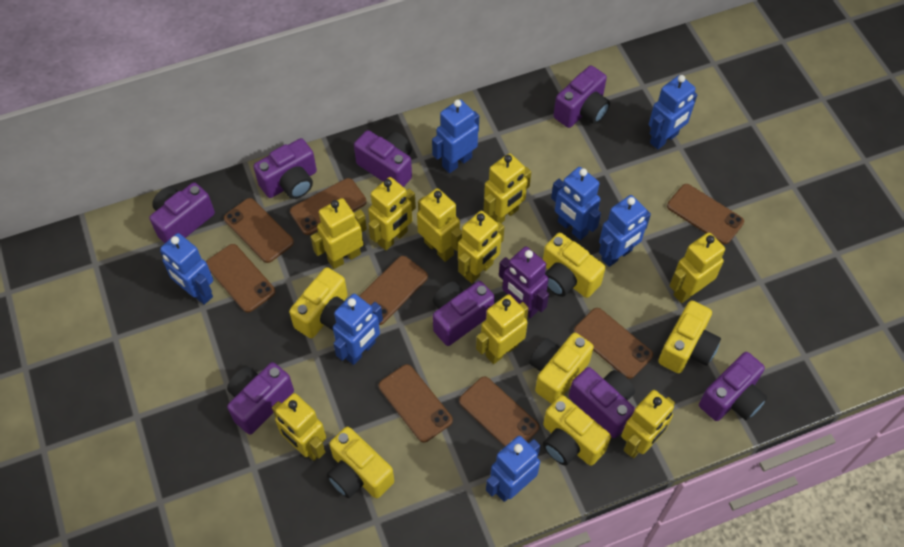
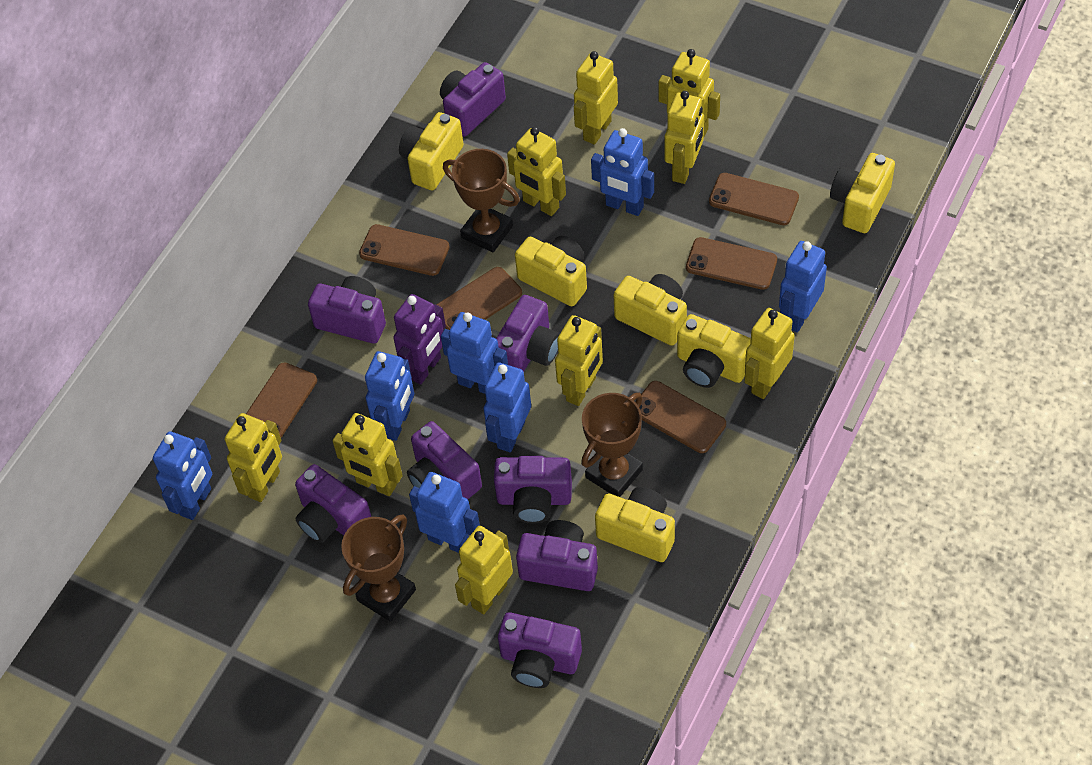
brown phone: 8 -> 6
brown trophy: 0 -> 3

